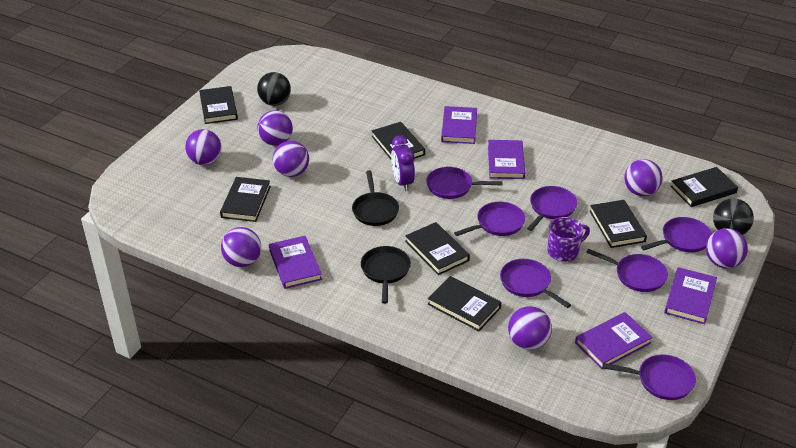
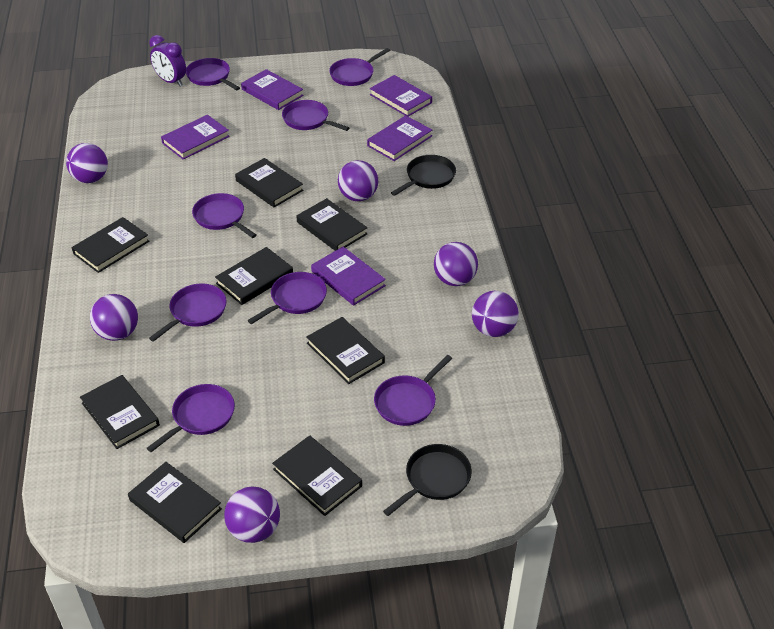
black ball: 2 -> 0
black book: 7 -> 8
purple ball: 7 -> 6
purple mug: 1 -> 0
purple pan: 7 -> 8

